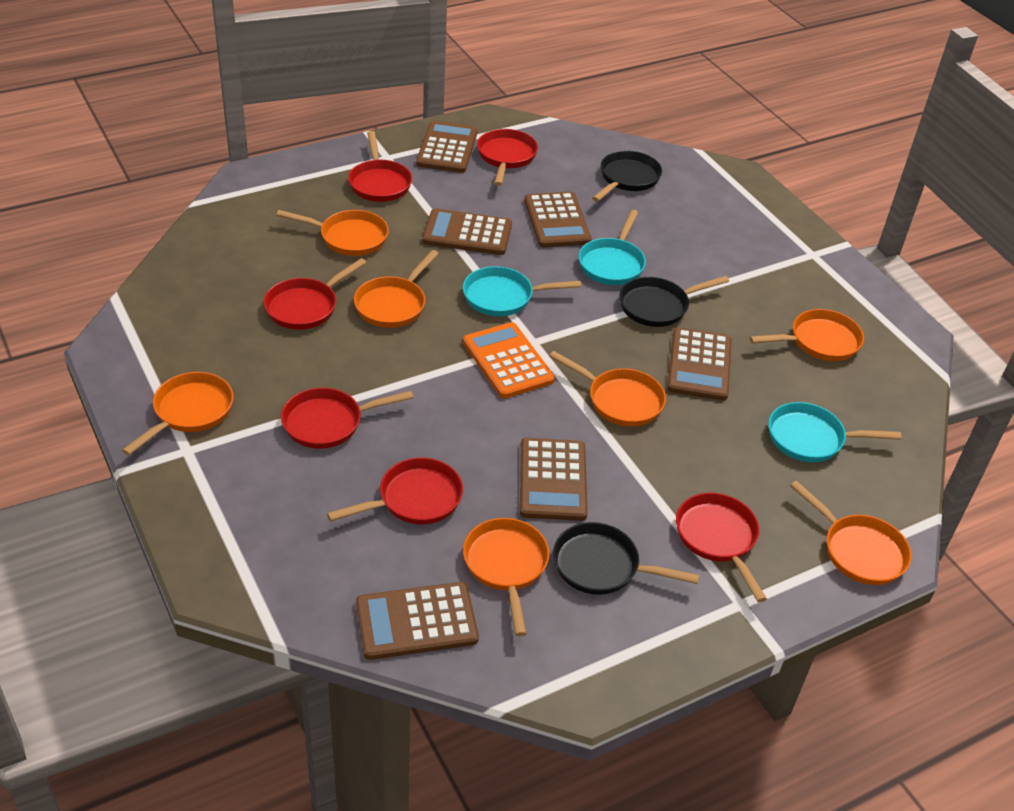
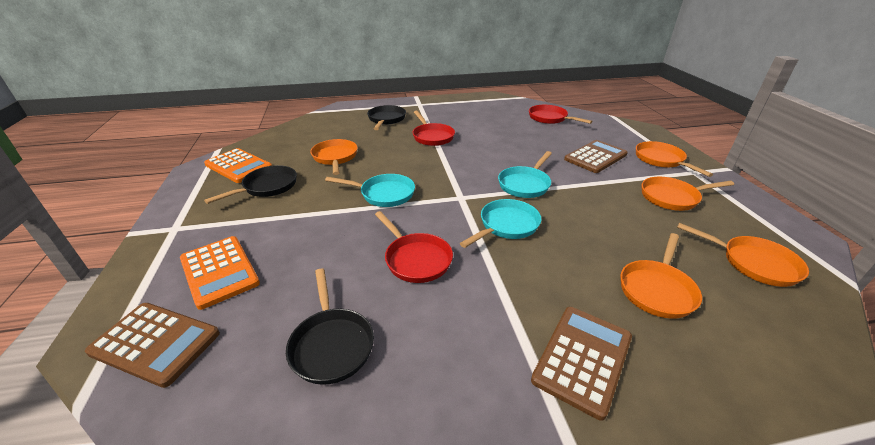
brown calculator: 6 -> 3
orange calculator: 1 -> 2
orange pan: 7 -> 5
red pan: 6 -> 3

